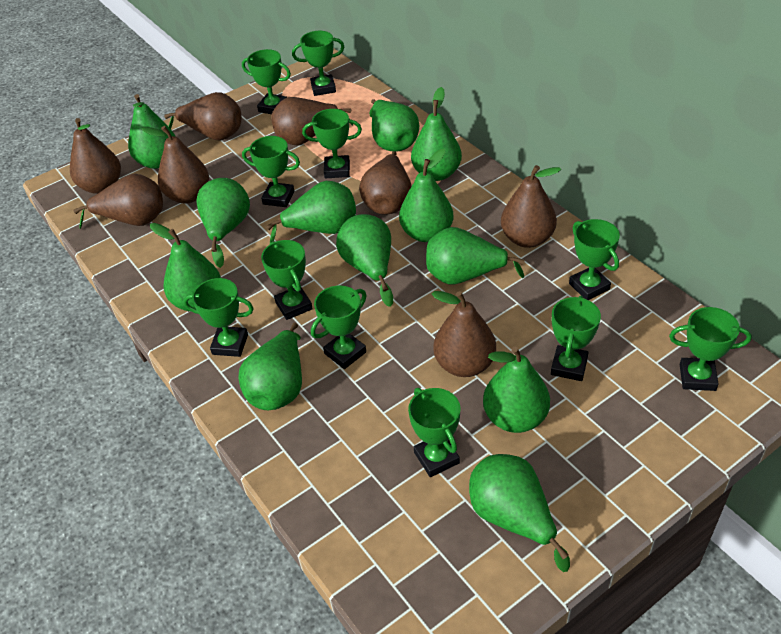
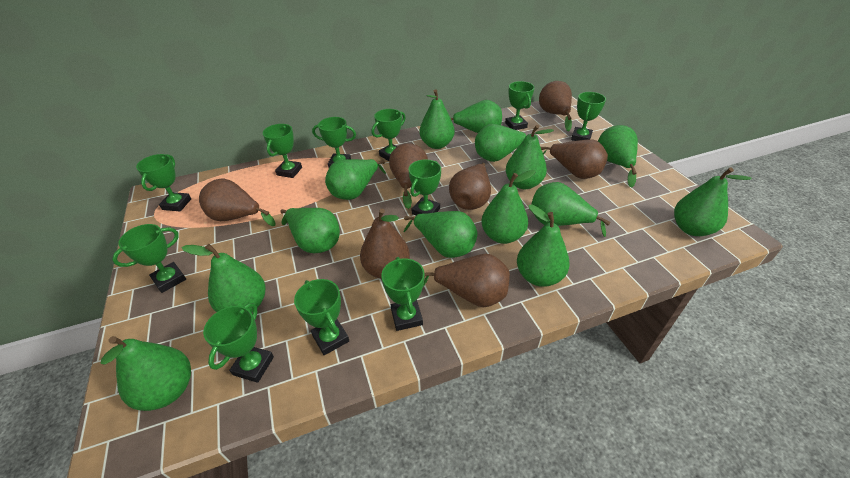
brown pear: 8 -> 7
green pear: 12 -> 14

